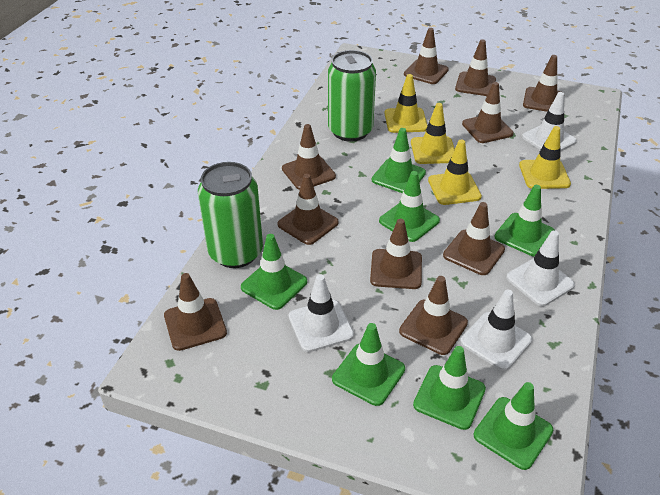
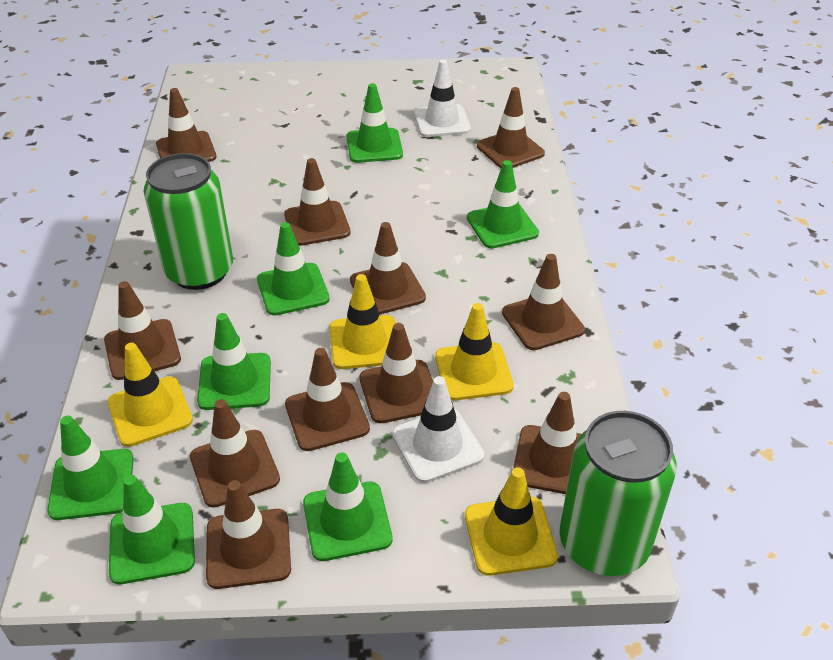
brown traffic cone: 10 -> 11
white traffic cone: 4 -> 2

